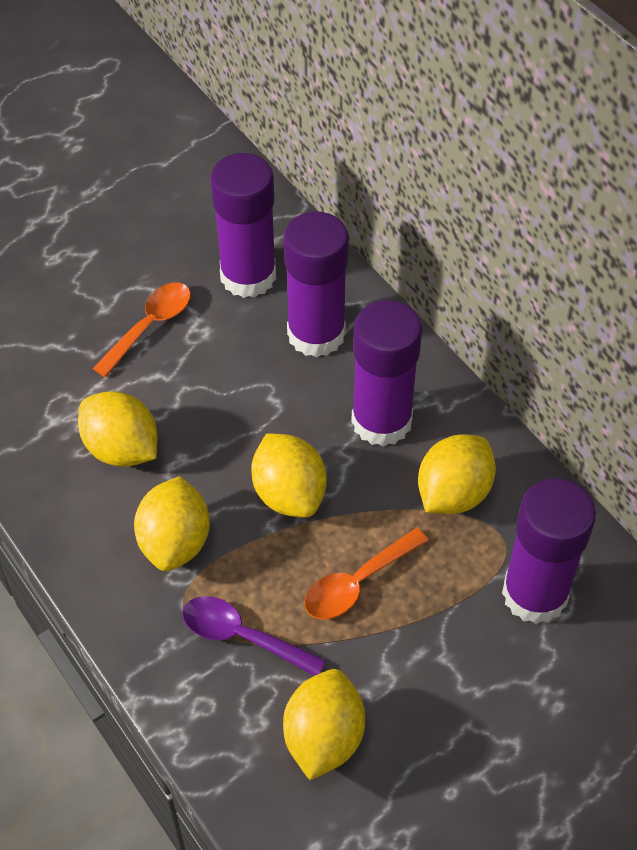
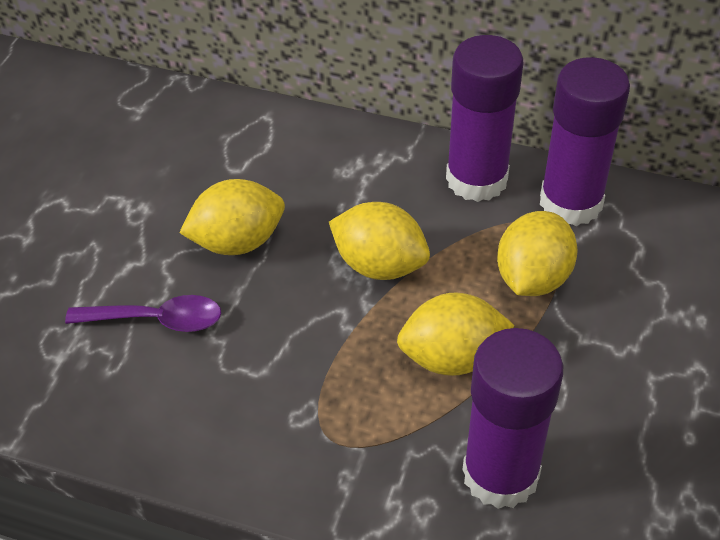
orange spoon: 2 -> 0
purple glue stick: 4 -> 3
yellow lemon: 5 -> 4

